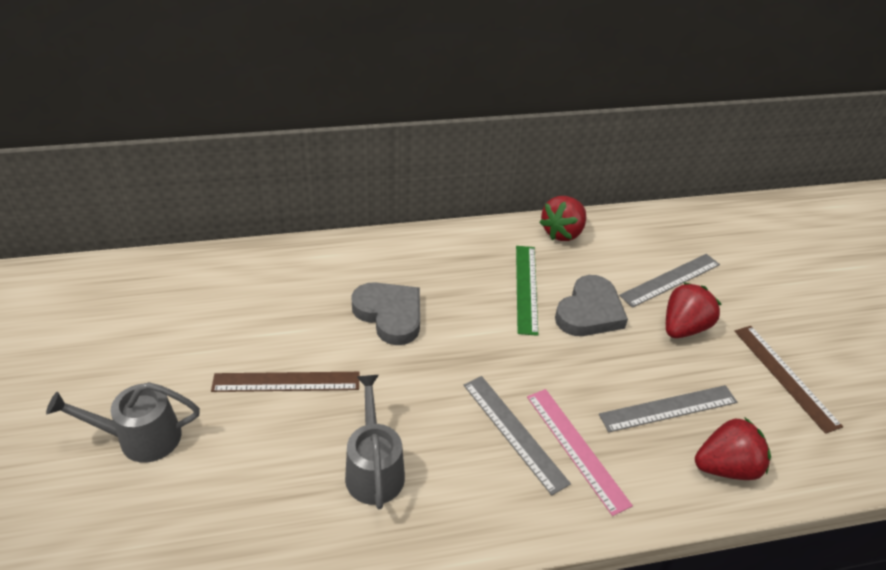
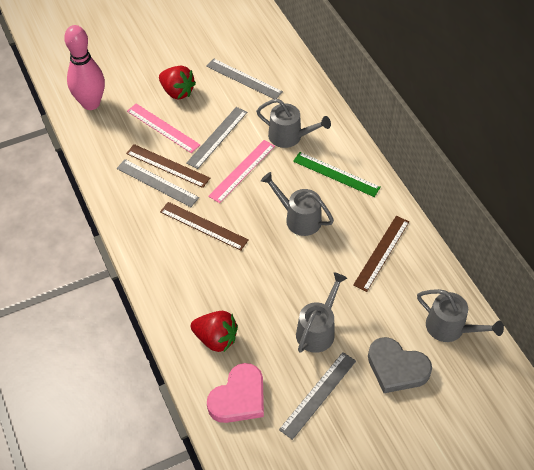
brown ruler: 2 -> 3
grey heart: 2 -> 1
grey ruler: 3 -> 4
grey watering can: 2 -> 4
pink bowling pin: 0 -> 1
pink heart: 0 -> 1
pink ruler: 1 -> 2
red strawberry: 3 -> 2

